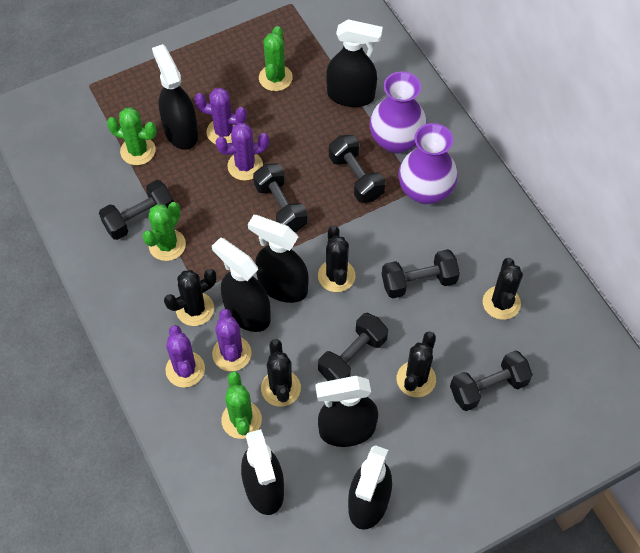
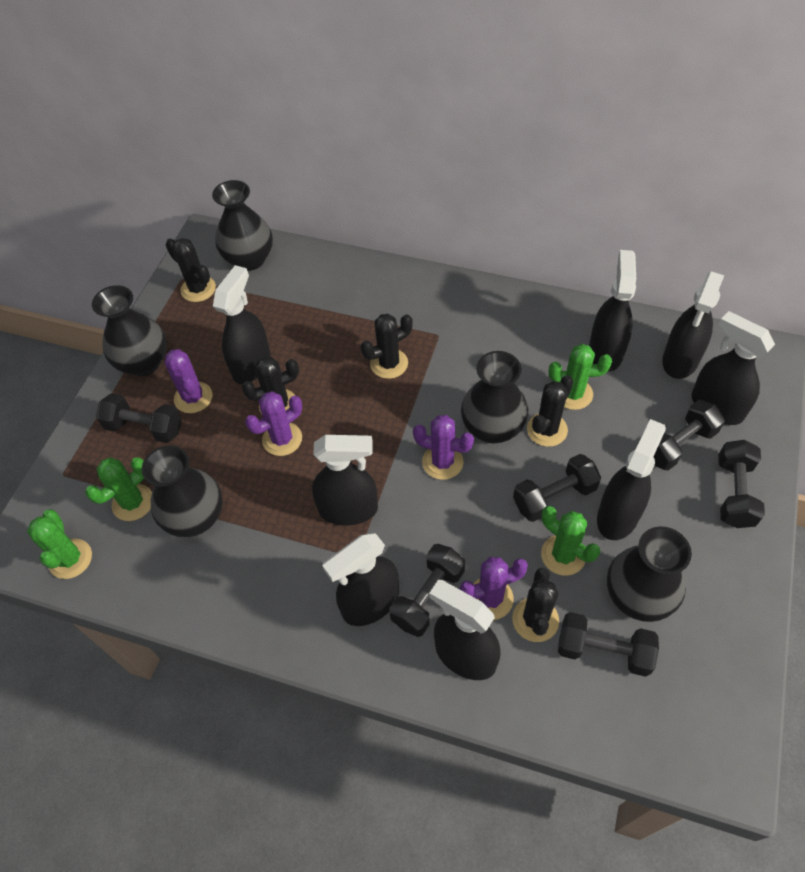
black spray bottle: 7 -> 8
black vase: 0 -> 5
purple vase: 2 -> 0

